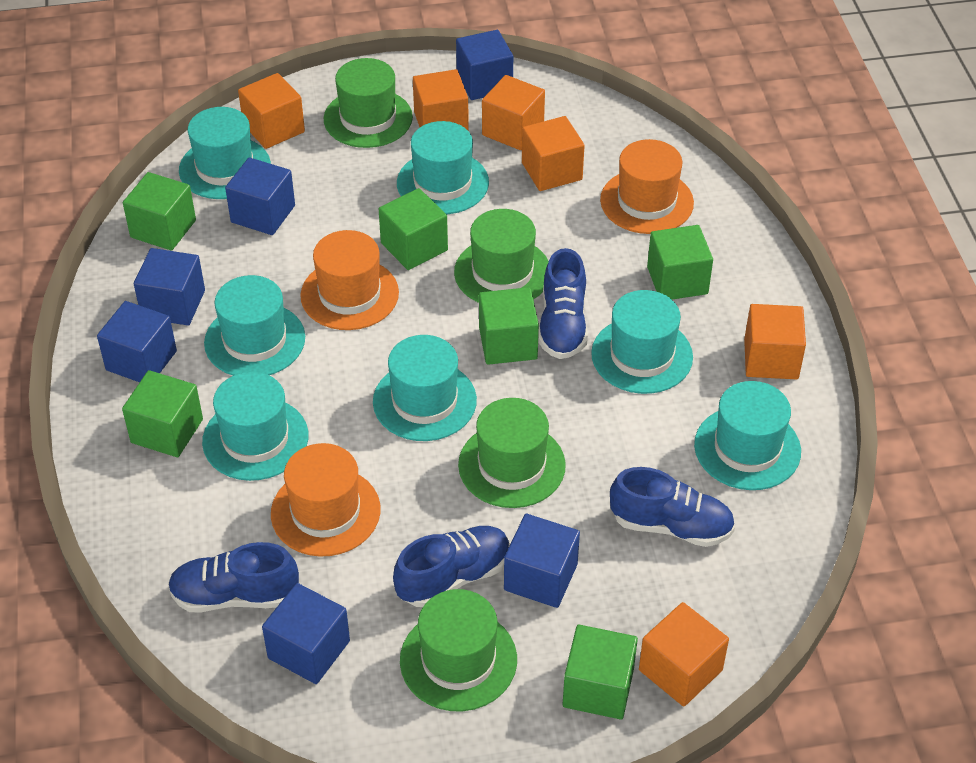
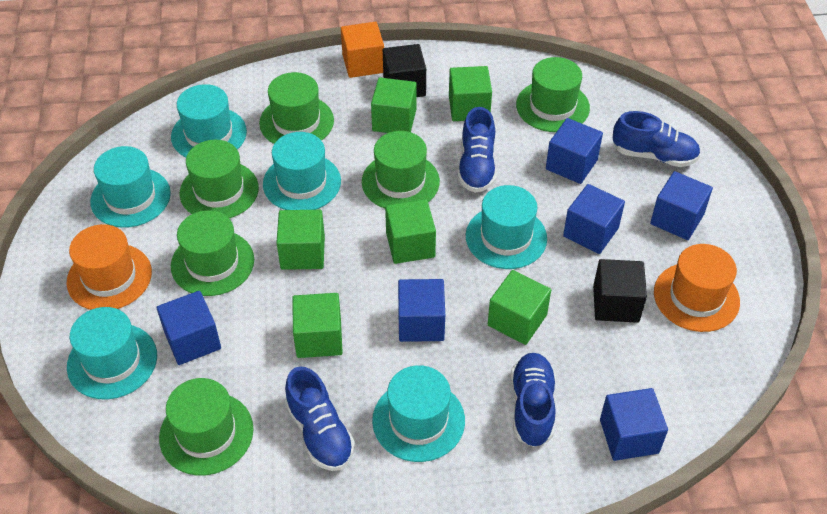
black cube: 0 -> 2
green hat: 4 -> 6
orange cube: 6 -> 1
orange hat: 3 -> 2
turquoise hat: 7 -> 6

